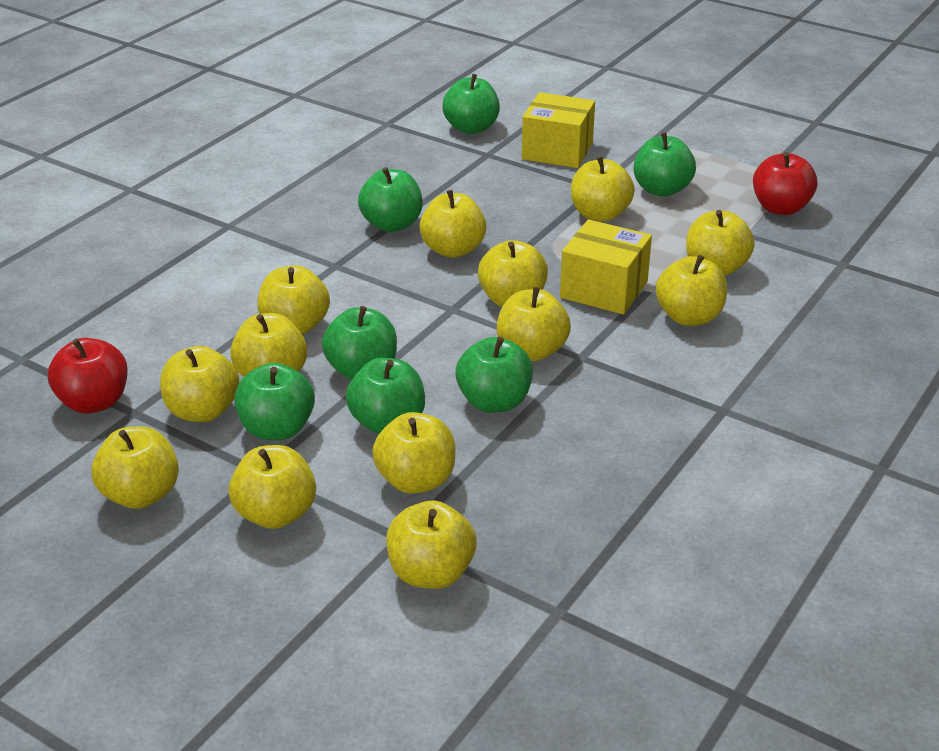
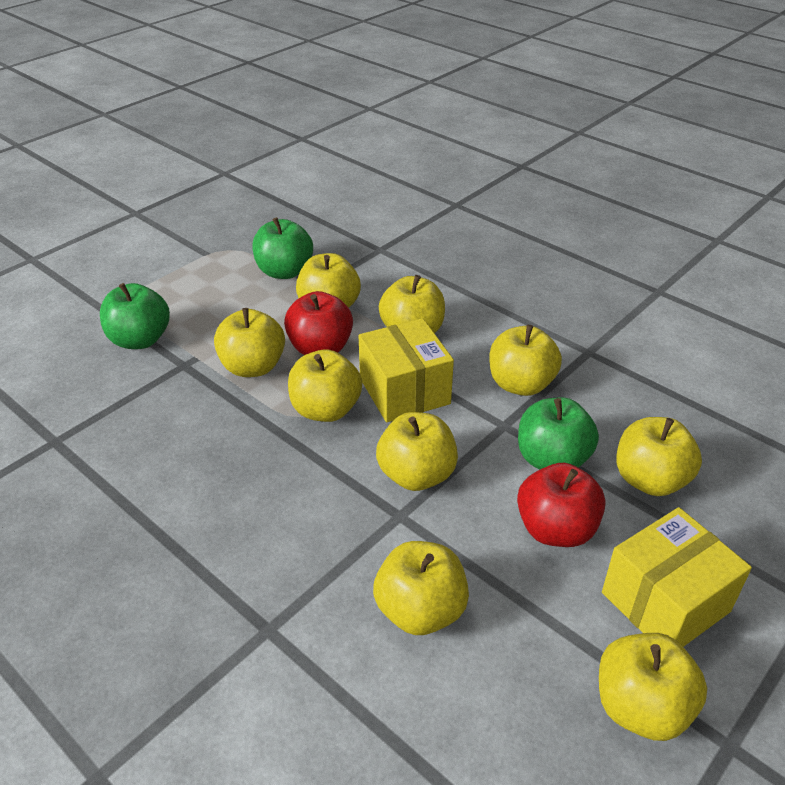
green apple: 7 -> 3
yellow apple: 13 -> 9

